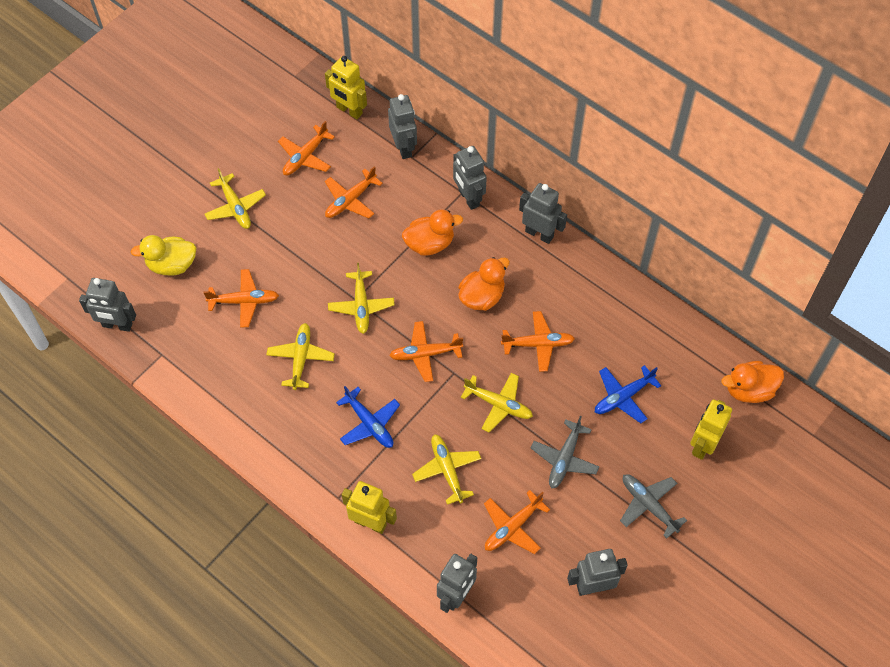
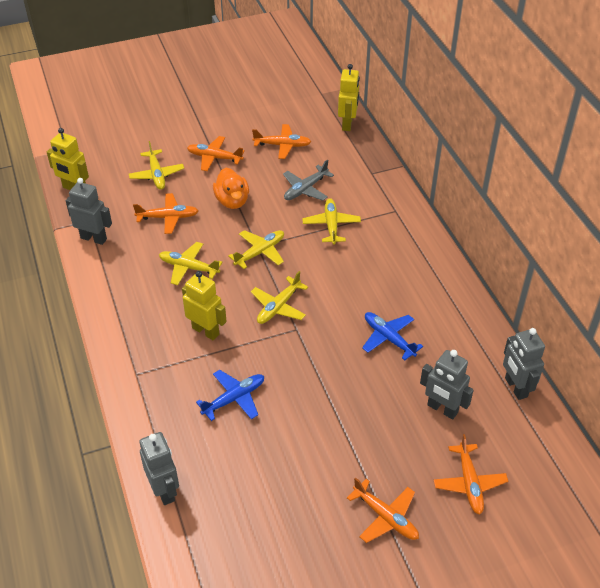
grey plane: 2 -> 1
grey robot: 6 -> 4
orange duck: 3 -> 1
orange plane: 6 -> 5
yellow duck: 1 -> 0

